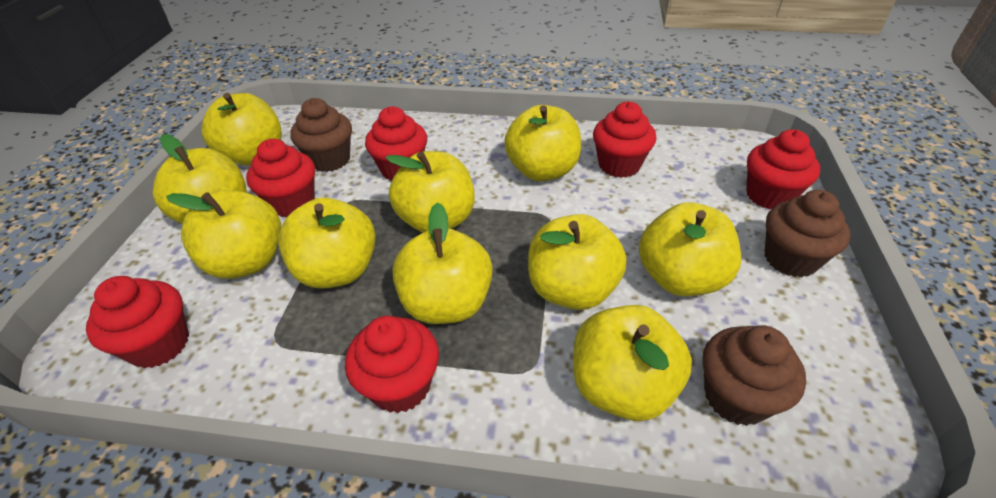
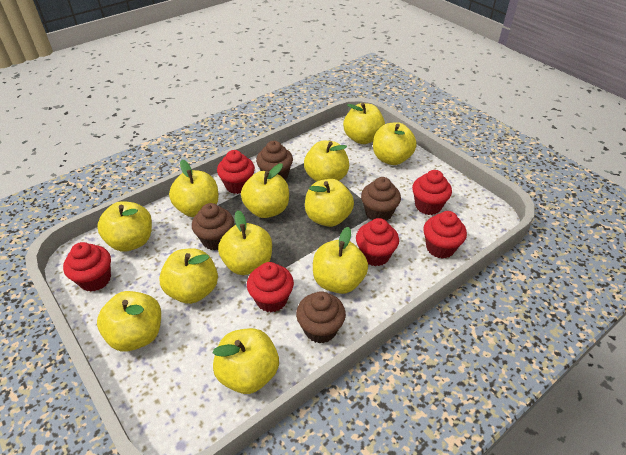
brown cupcake: 3 -> 4
yellow apple: 10 -> 12

